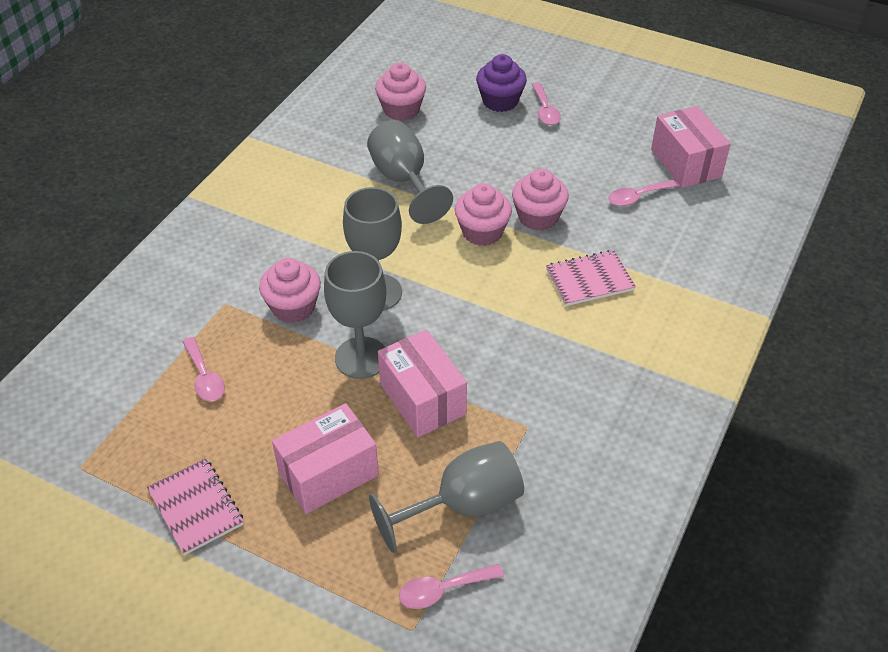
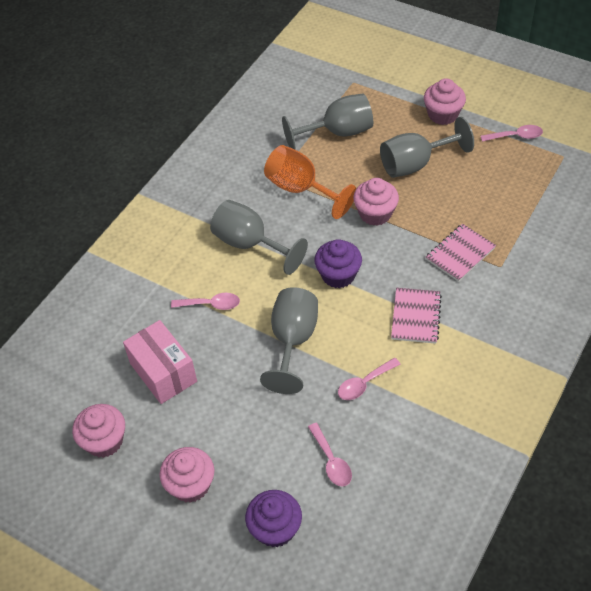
orange goblet: 0 -> 1
pink box: 3 -> 1
purple cupcake: 1 -> 2

